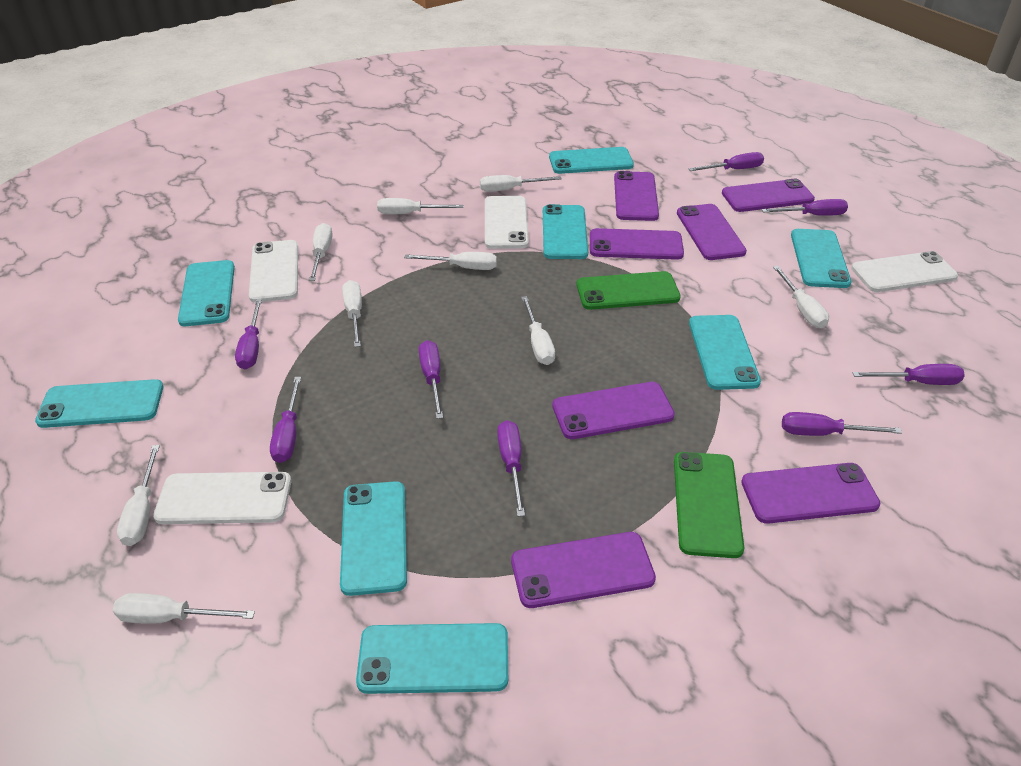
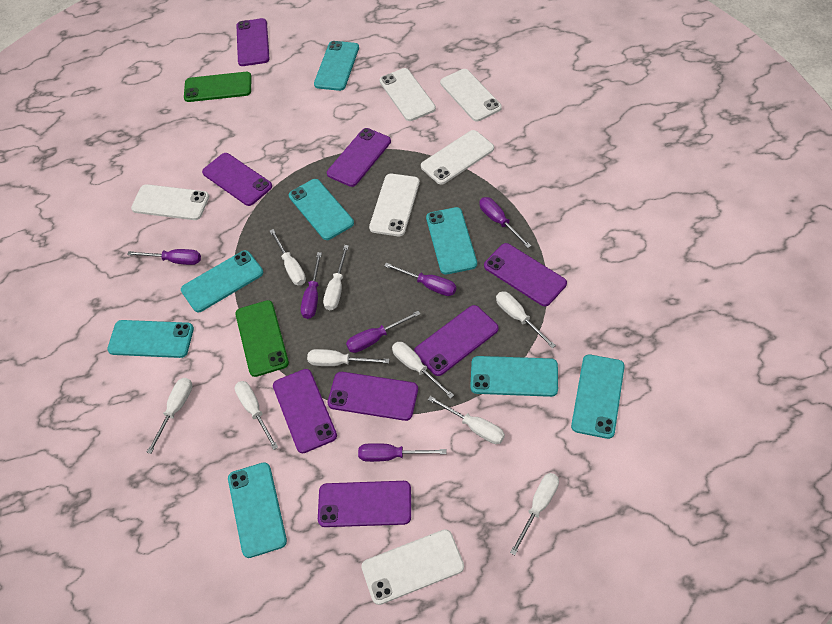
purple phone: 7 -> 8
purple screwdriver: 8 -> 6
white phone: 4 -> 6

